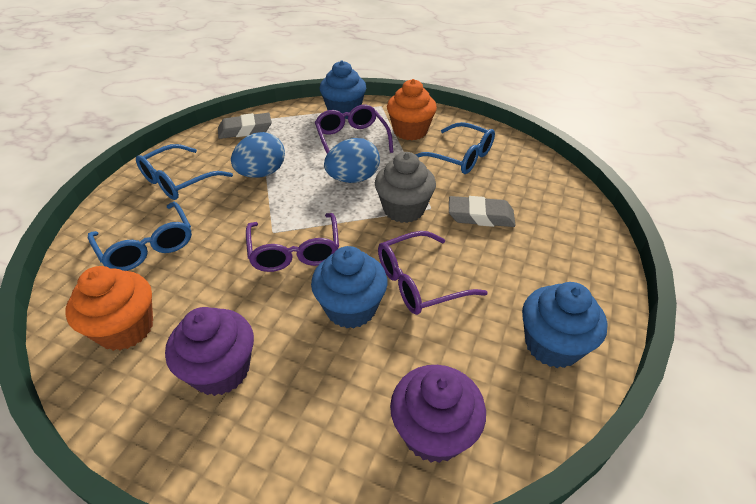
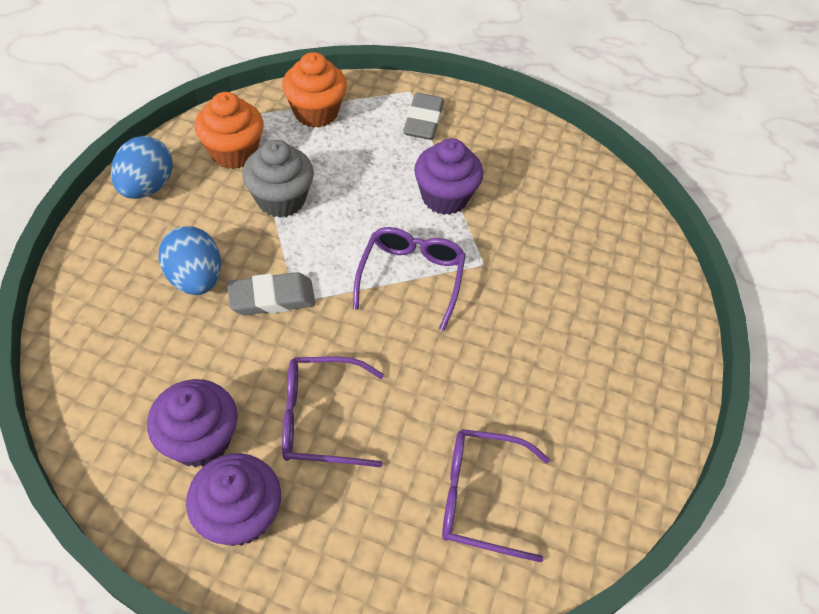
blue cupcake: 3 -> 0
blue glasses: 3 -> 0
purple cupcake: 2 -> 3

